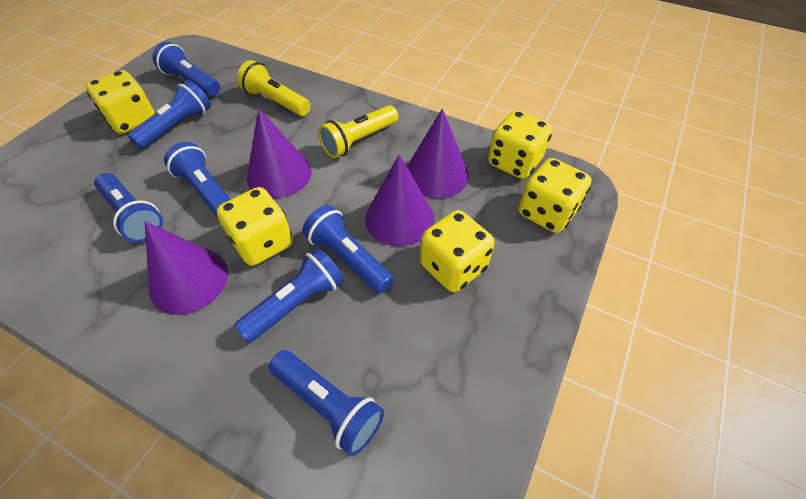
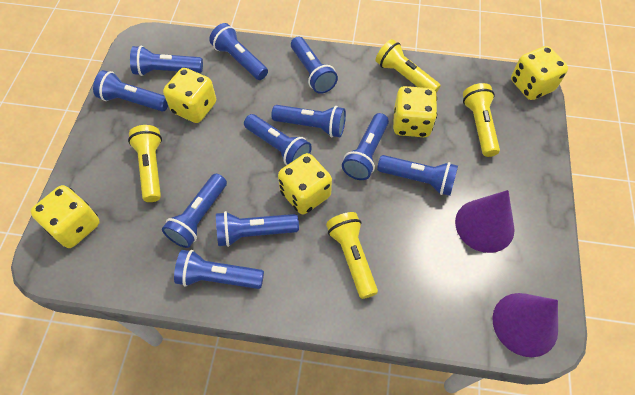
blue flashlight: 7 -> 11
purple cone: 4 -> 2
yellow flashlight: 2 -> 4

